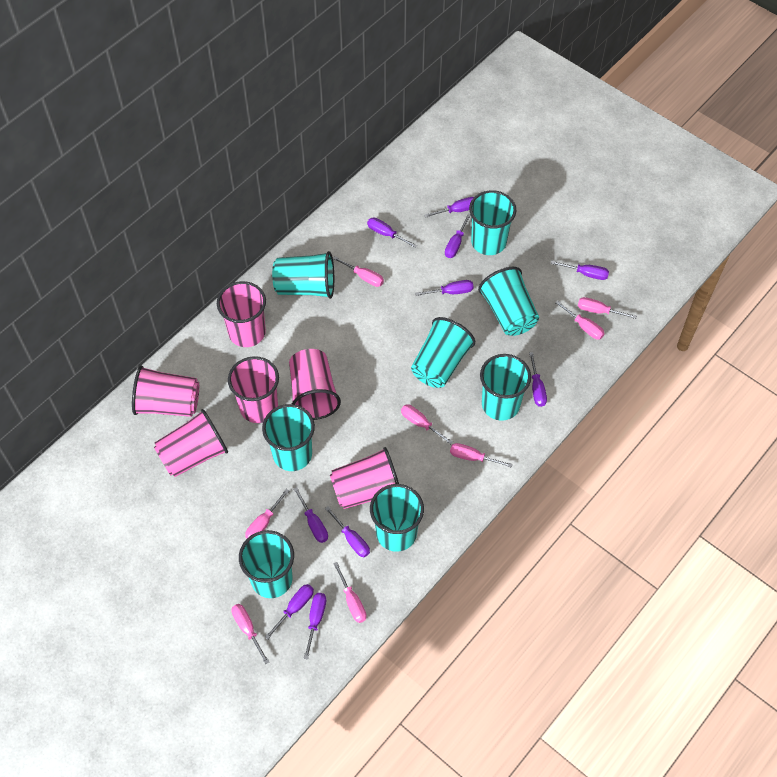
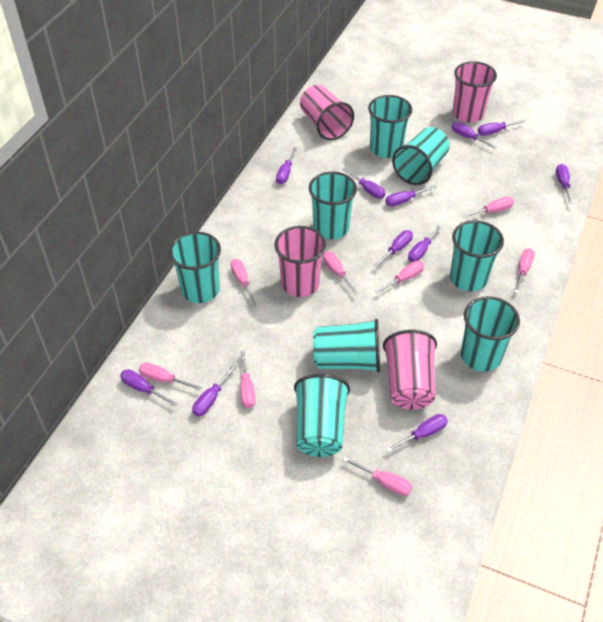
pink cup: 6 -> 4
purple screwdriver: 10 -> 11

